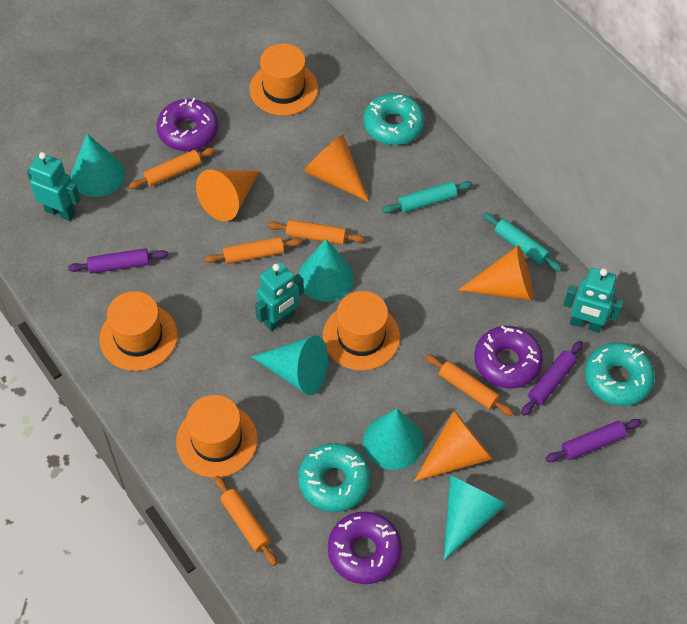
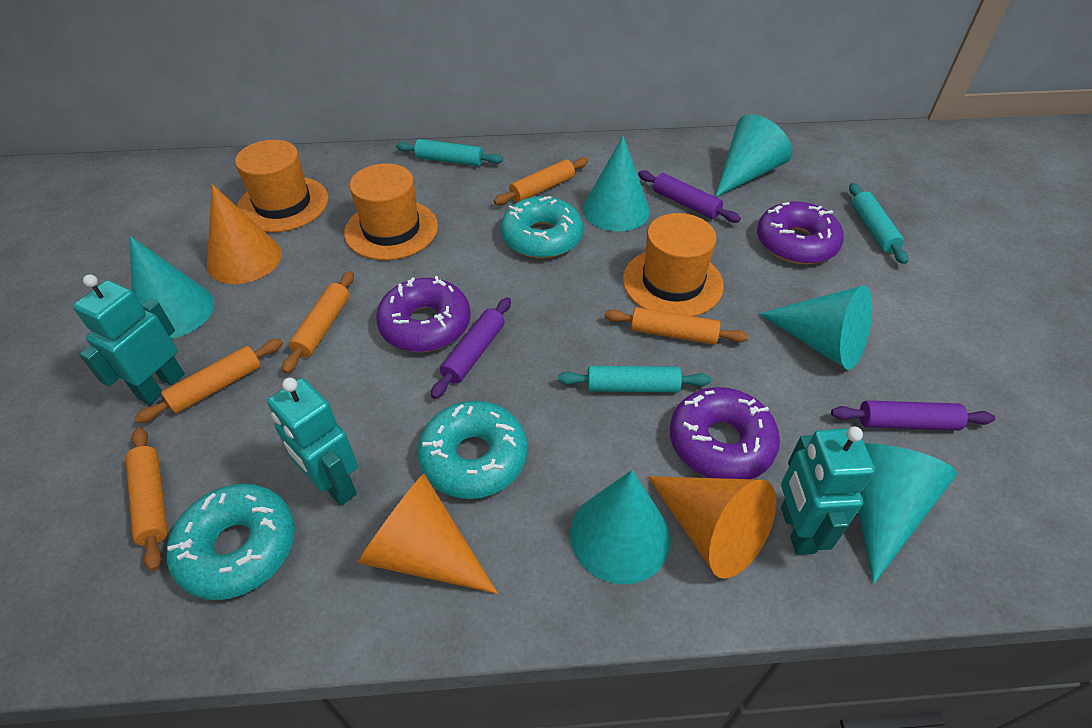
orange cone: 4 -> 3
orange hat: 4 -> 3
turquoise cone: 5 -> 6
turquoise rolling pin: 2 -> 3

